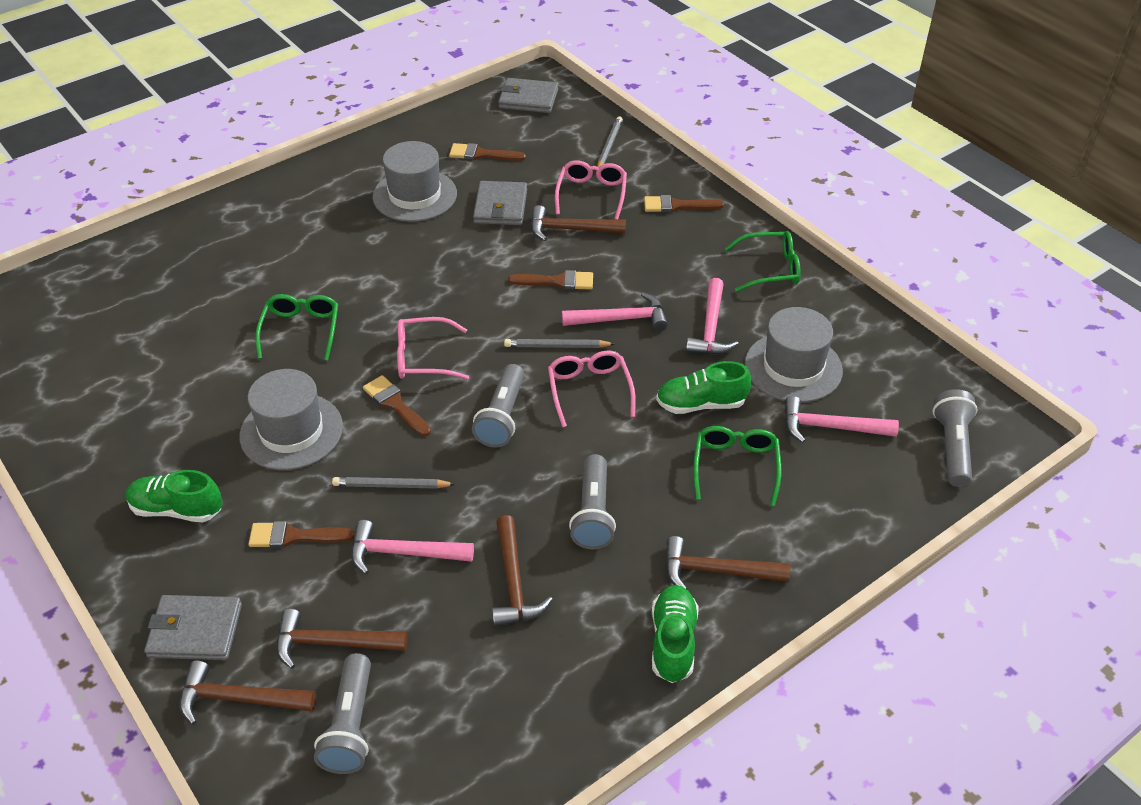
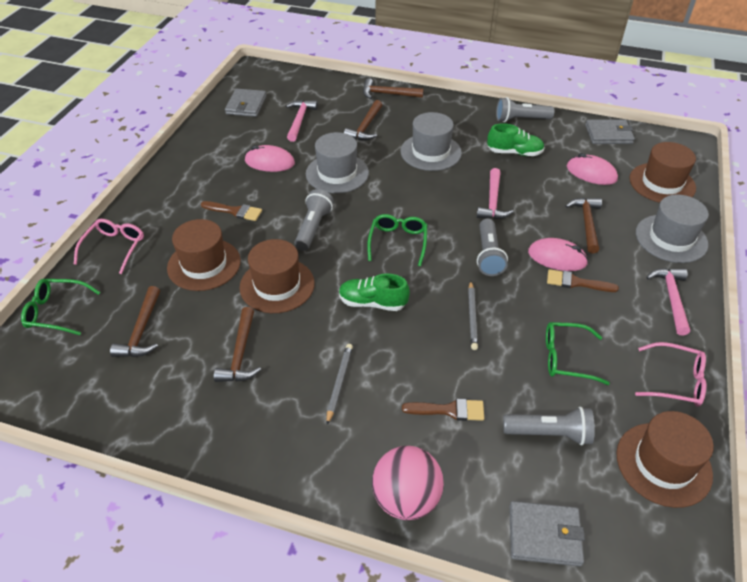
brown brush: 5 -> 3
brown hat: 0 -> 4
green shoe: 3 -> 2
grey pencil: 3 -> 2
pink ball: 0 -> 1
pink glasses: 3 -> 2
pink hammer: 4 -> 3
pink mouse: 0 -> 3

